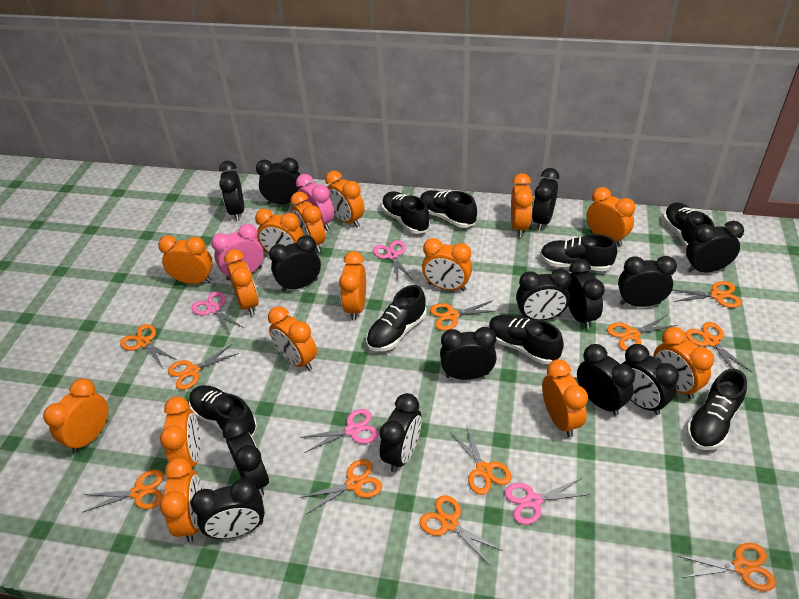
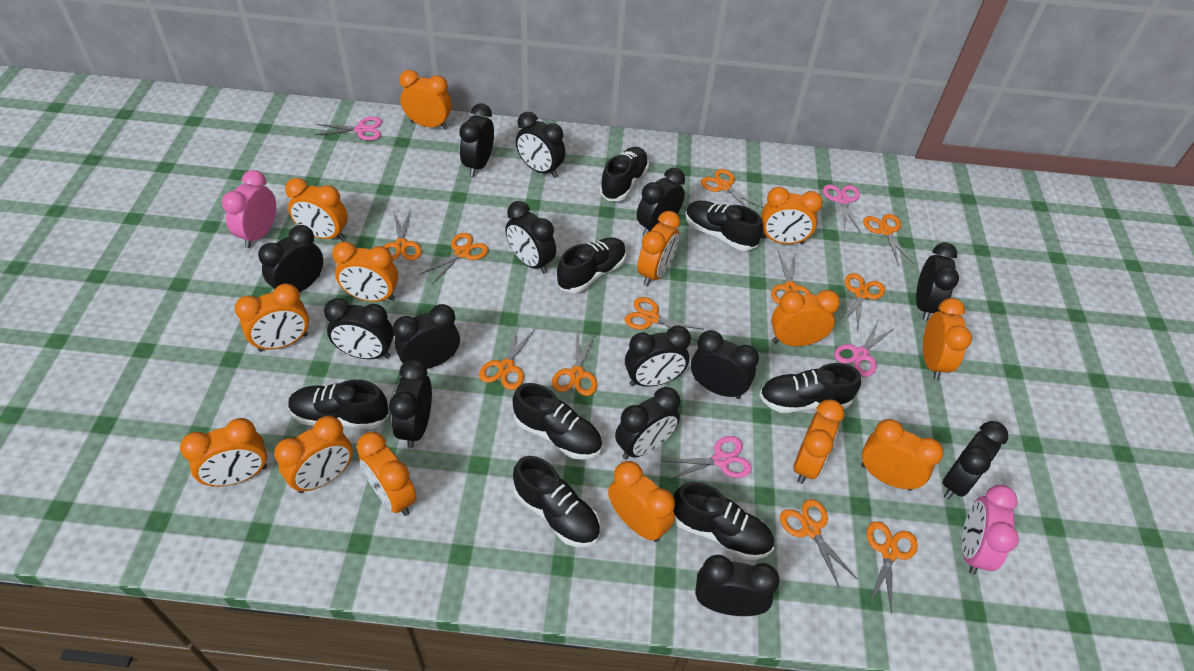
orange clock: 15 -> 14

